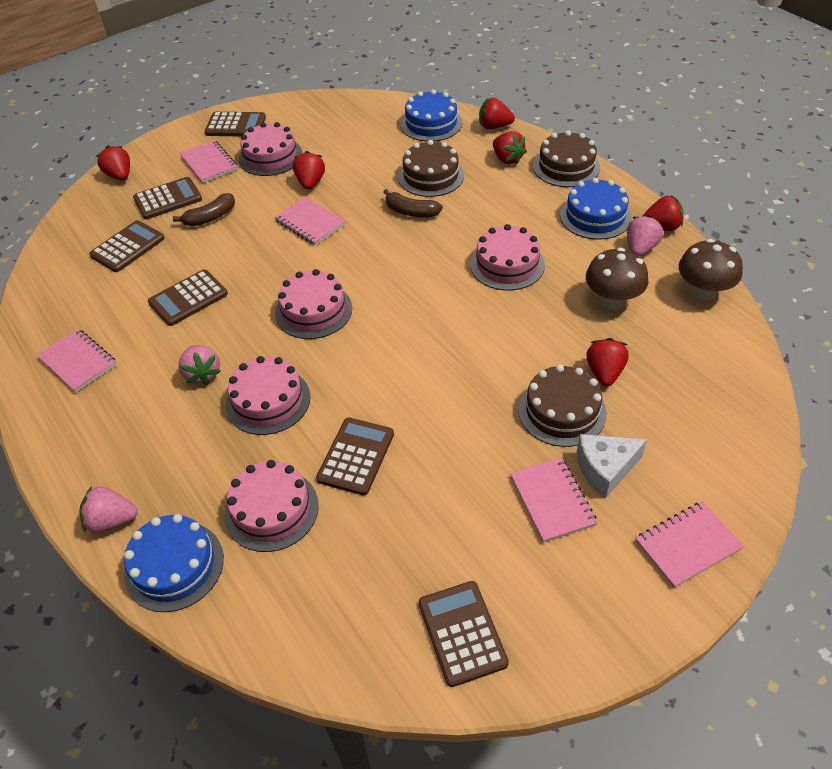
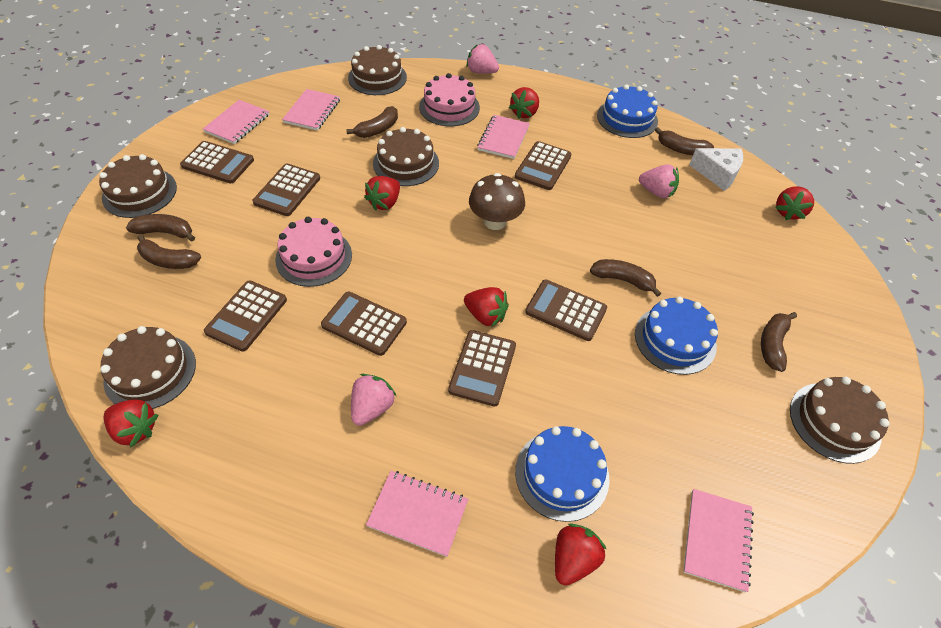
brown banana: 2 -> 6
brown cake: 3 -> 5
brown calculator: 6 -> 7
brown mushroom: 2 -> 1
pink cake: 5 -> 2

